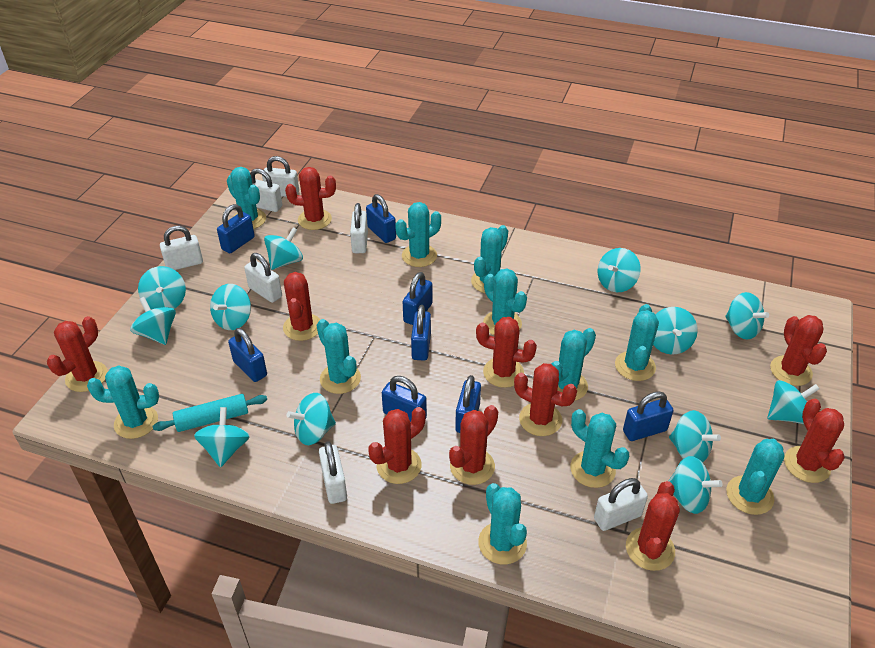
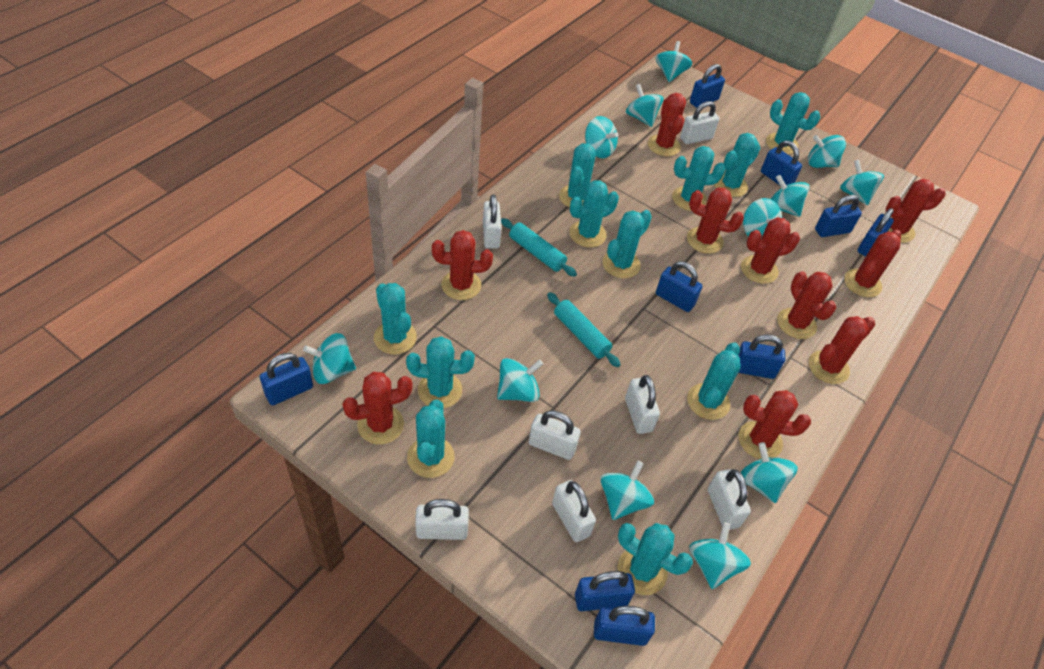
blue padlock: 8 -> 9
turquoise rolling pin: 1 -> 2

